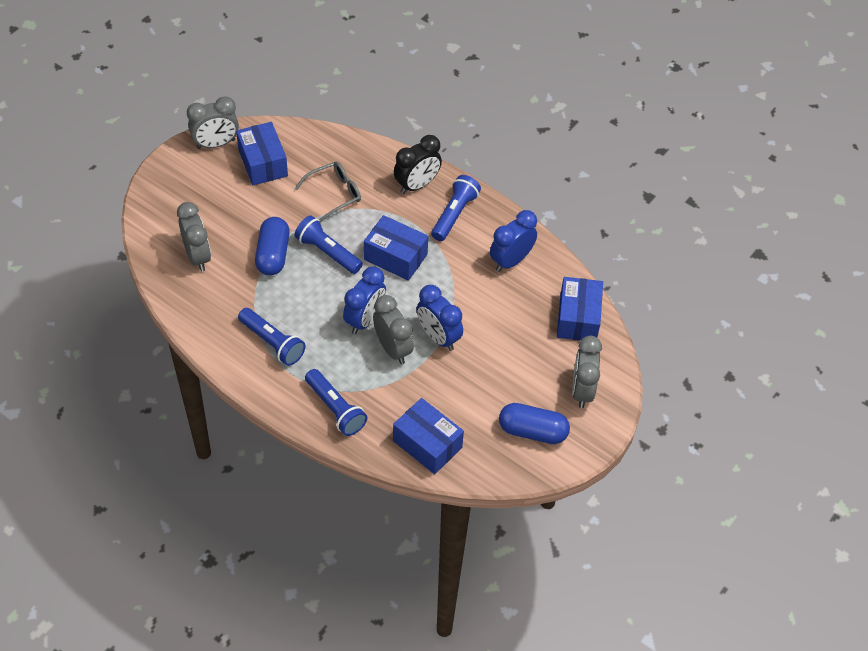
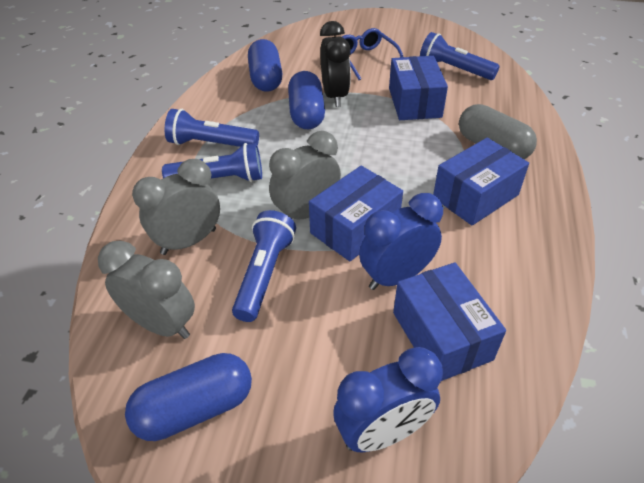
blue capsule: 2 -> 3
blue clock: 3 -> 2
blue glasses: 0 -> 1
grey capsule: 0 -> 1
grey clock: 4 -> 3
grey glasses: 1 -> 0

